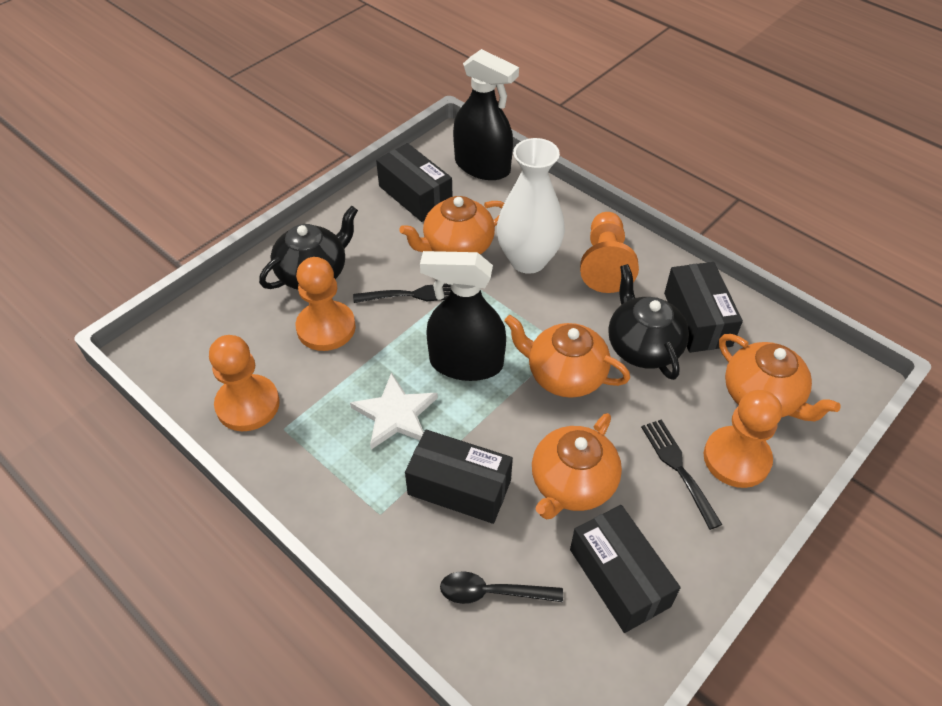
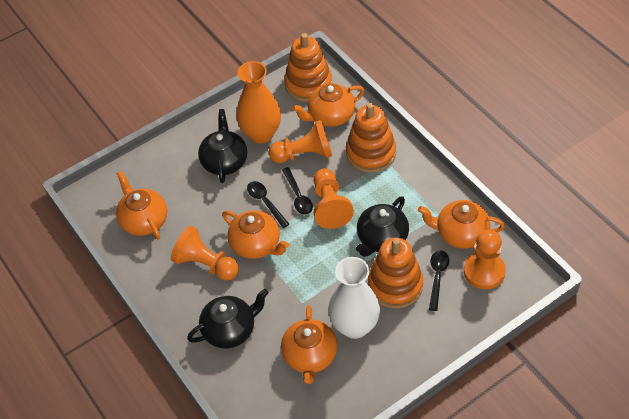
black box: 4 -> 0
black fork: 2 -> 0
black spoon: 1 -> 3
black spray bottle: 2 -> 0
black teapot: 2 -> 3
orange stacking toy: 0 -> 3
orange teapot: 4 -> 5
orange vase: 0 -> 1
white star: 1 -> 0

